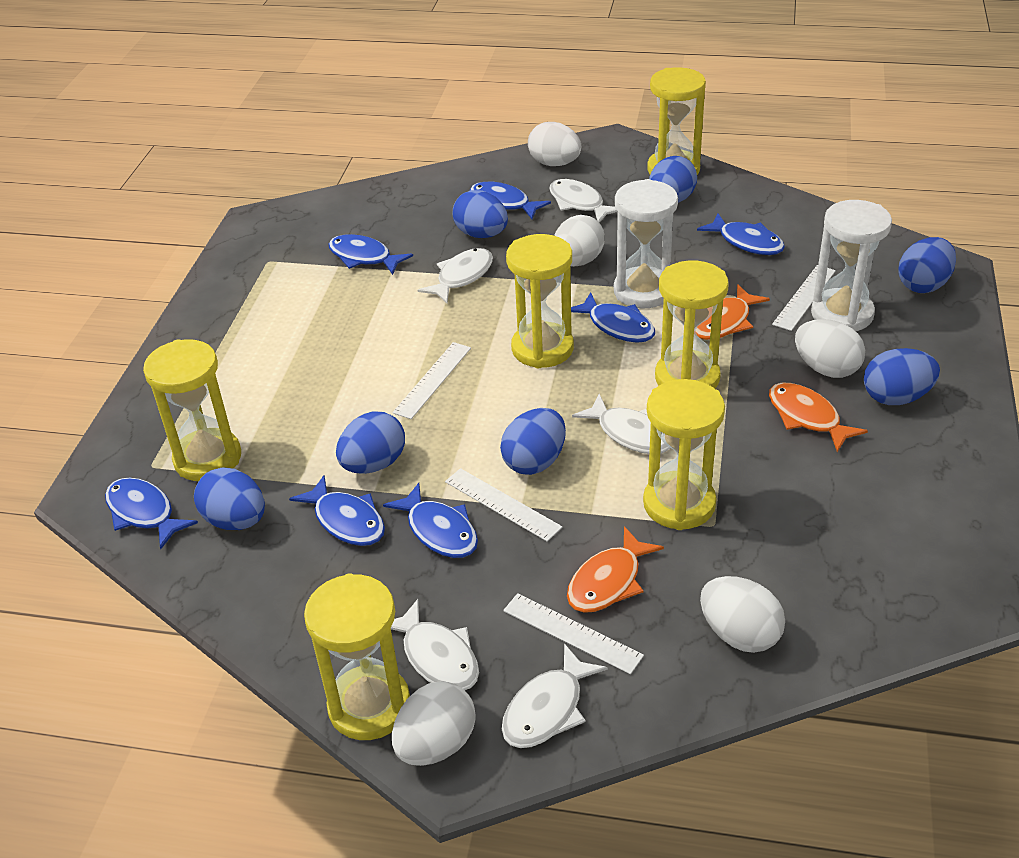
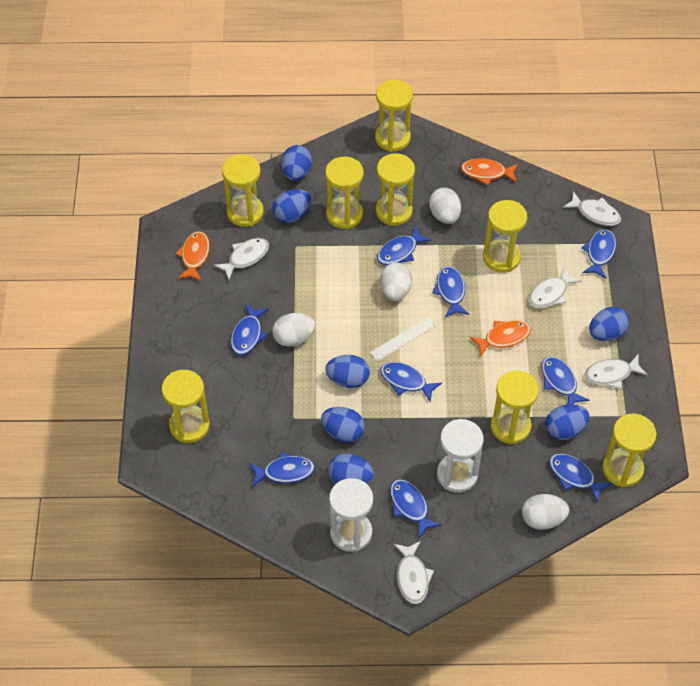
blue fish: 7 -> 9
white egg: 5 -> 4
white ruler: 4 -> 1
yellow hourglass: 6 -> 8

